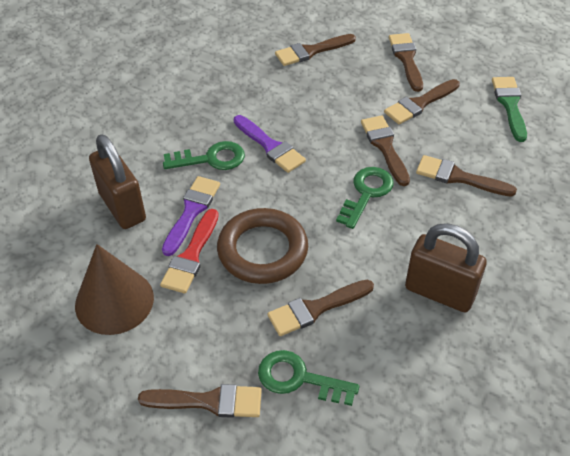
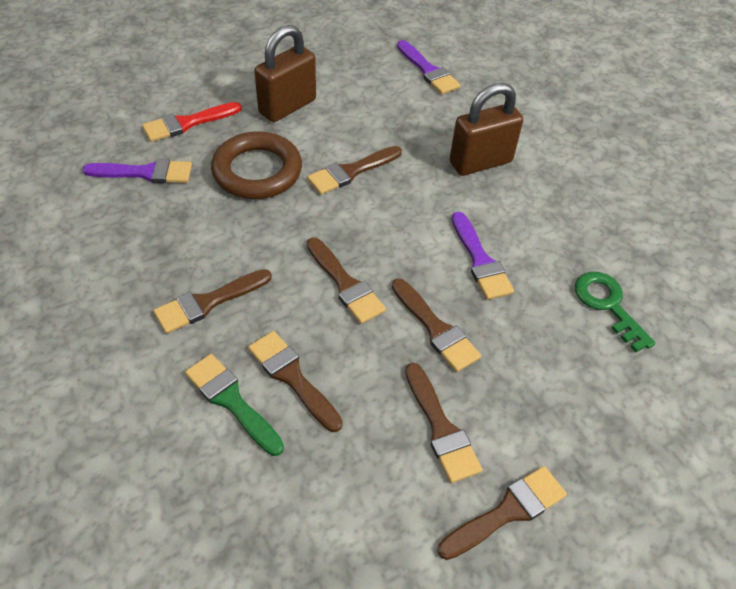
brown cone: 1 -> 0
green key: 3 -> 1
purple brush: 2 -> 3

